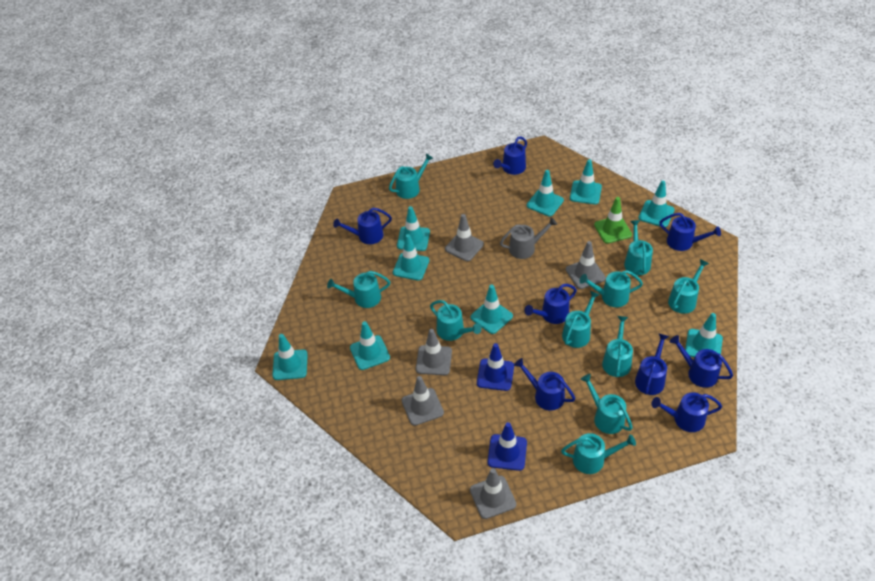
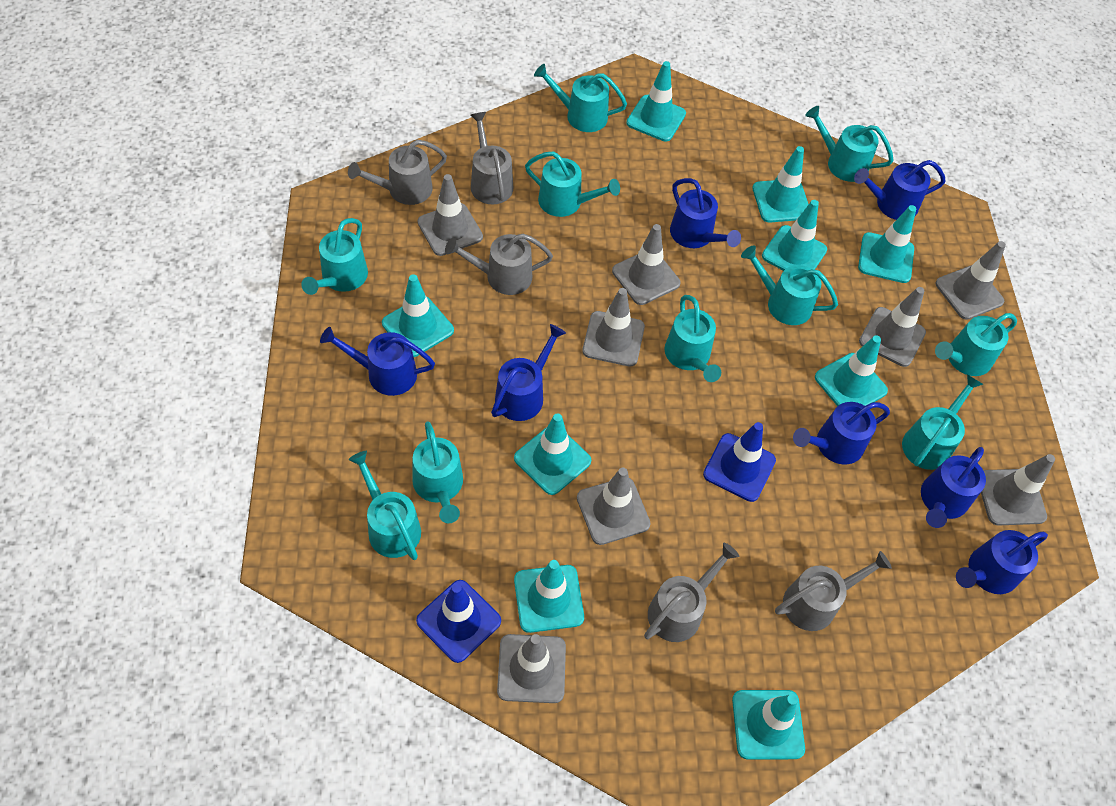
blue watering can: 8 -> 7
green traffic cone: 1 -> 0
grey traffic cone: 5 -> 8
grey watering can: 1 -> 5

